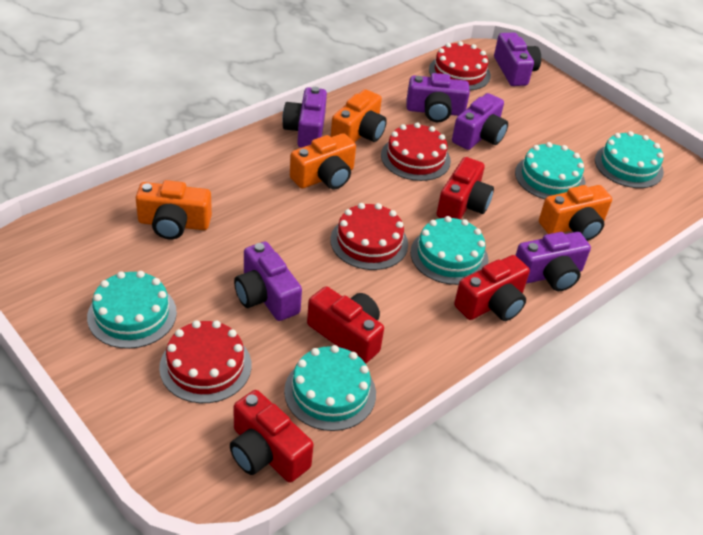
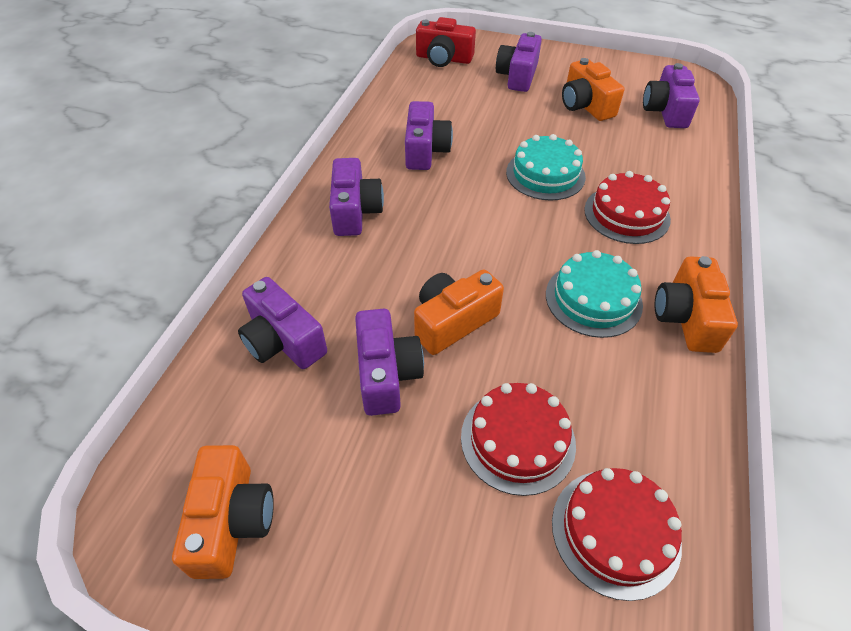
red cake: 4 -> 3
red camera: 4 -> 1
turquoise cake: 5 -> 2

